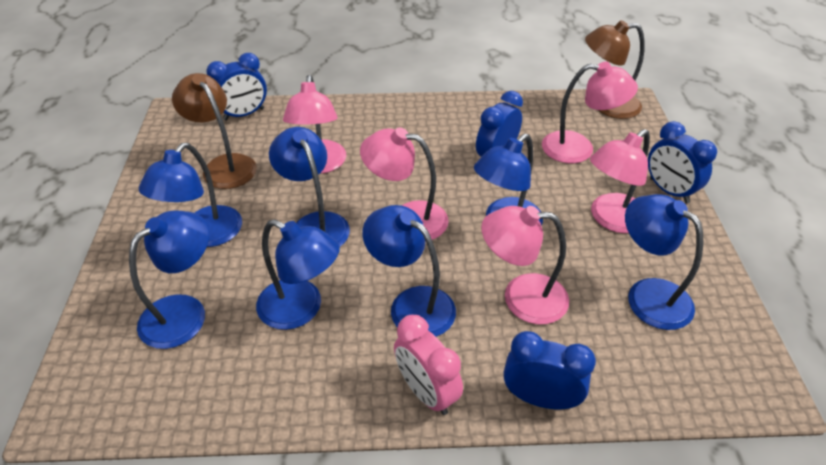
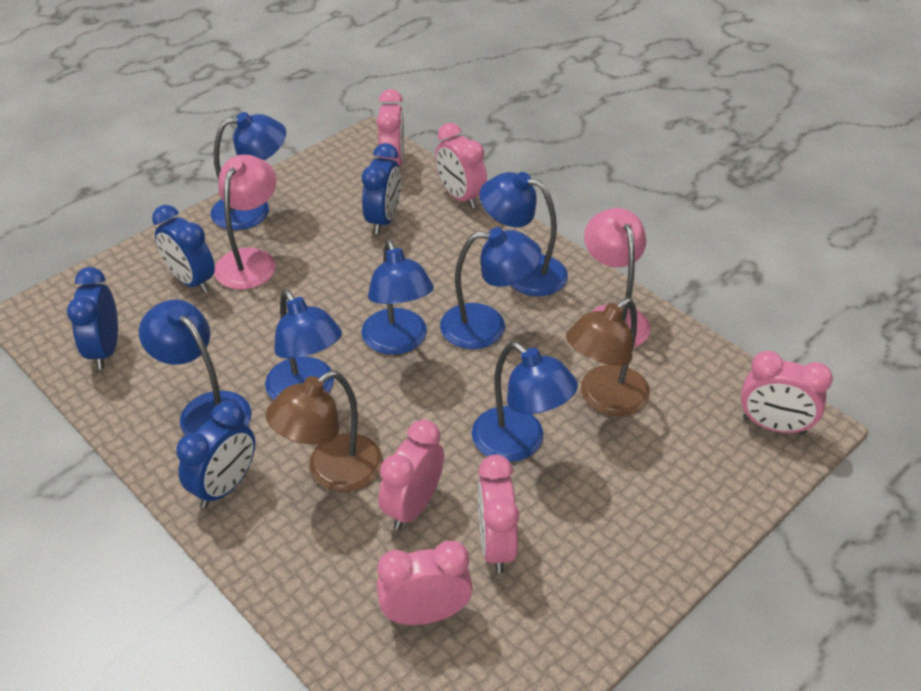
pink clock: 1 -> 6
pink lamp: 5 -> 2

